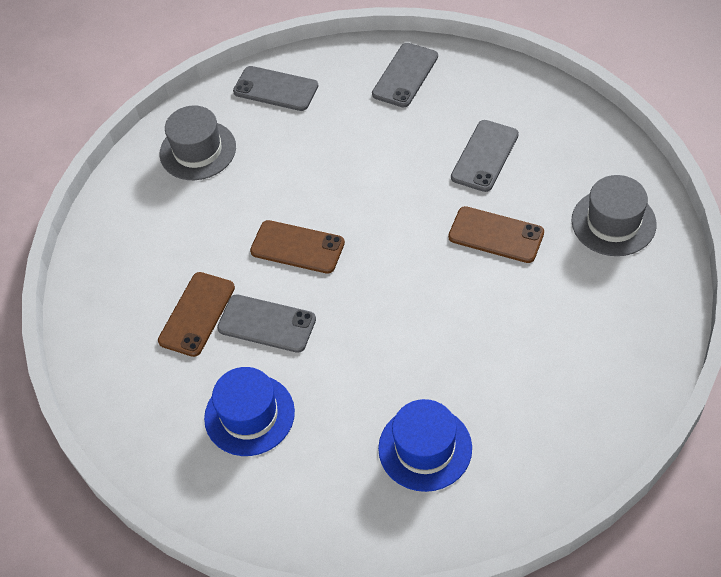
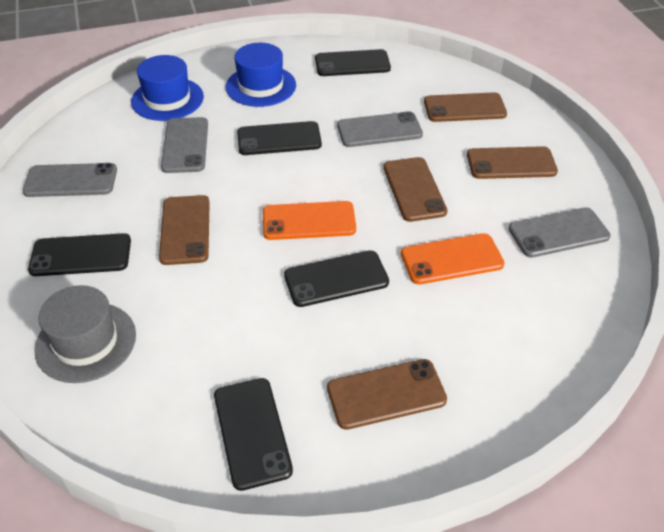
black phone: 0 -> 5
brown phone: 3 -> 5
grey hat: 2 -> 1
orange phone: 0 -> 2

